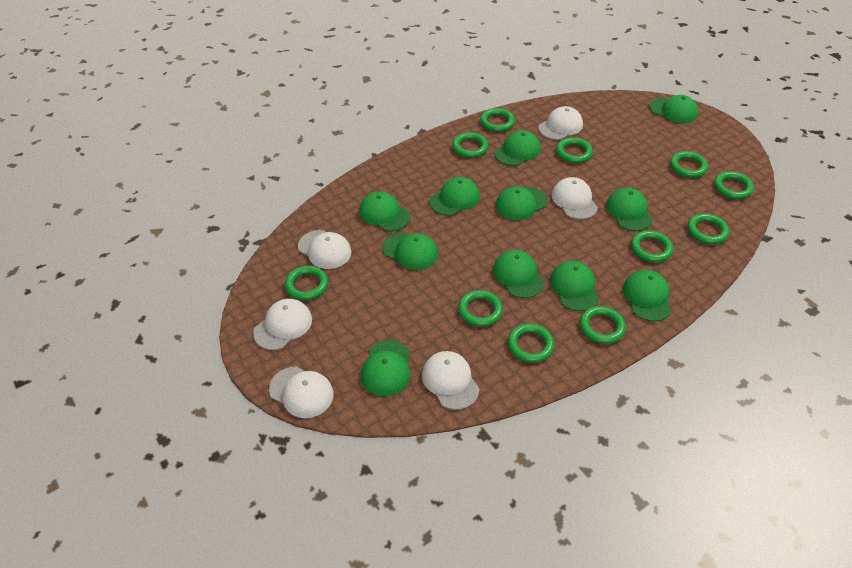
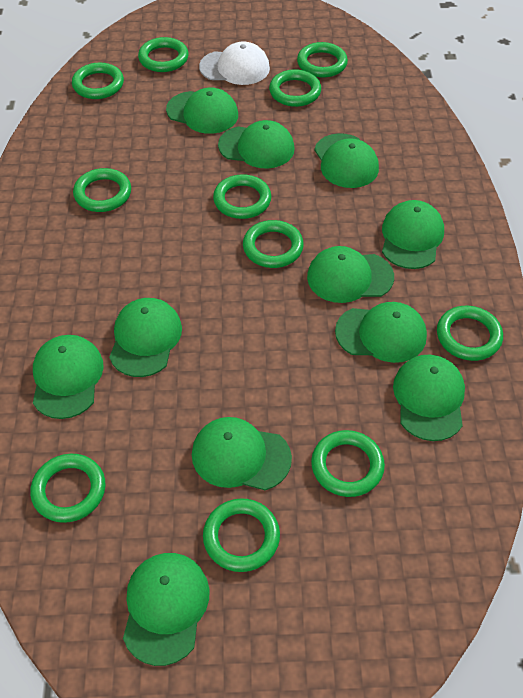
white cap: 6 -> 1

